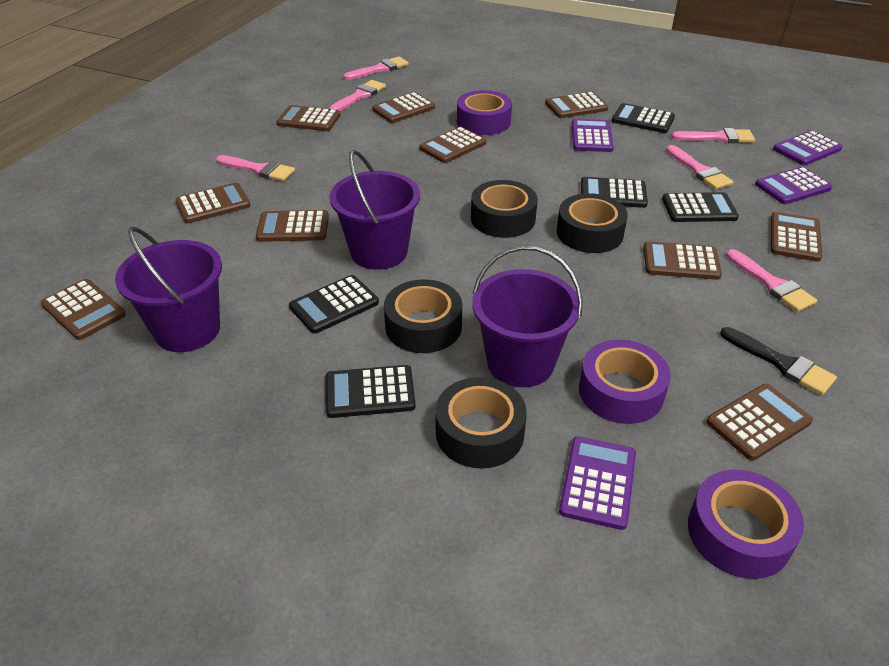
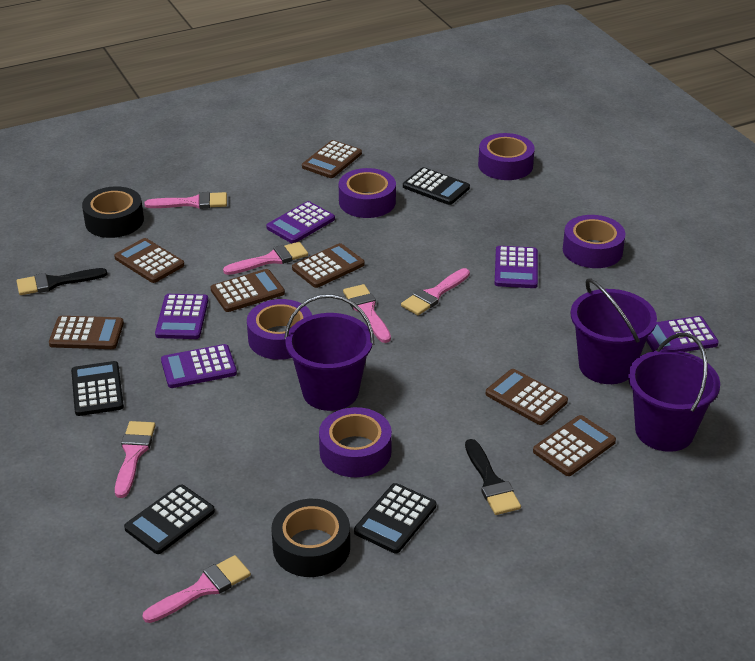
black brush: 1 -> 2
black calculator: 5 -> 4
black tape: 4 -> 2
brown calculator: 10 -> 7
purple calculator: 4 -> 5
purple tape: 3 -> 5

